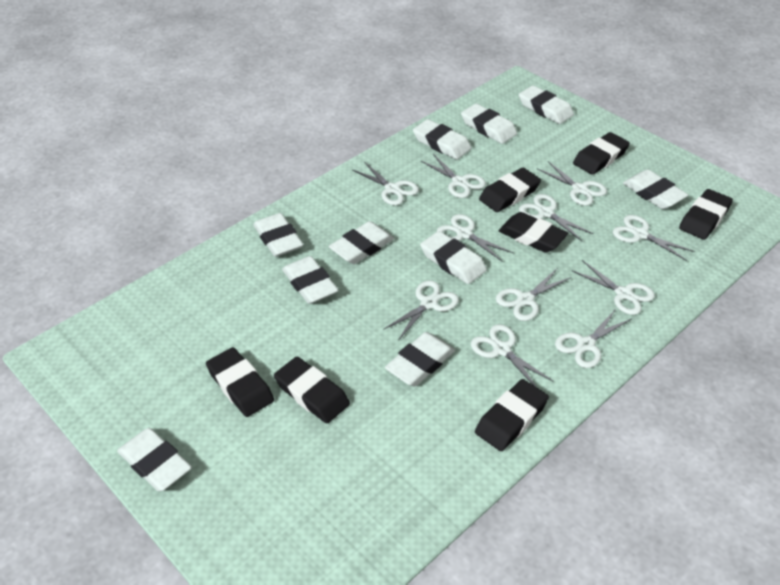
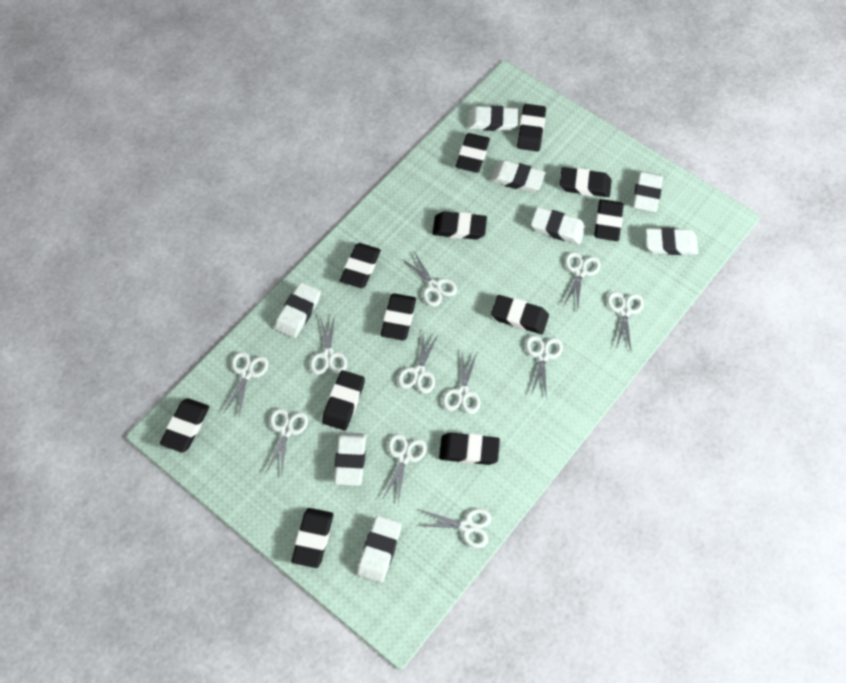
black eraser: 7 -> 12
white eraser: 10 -> 8

